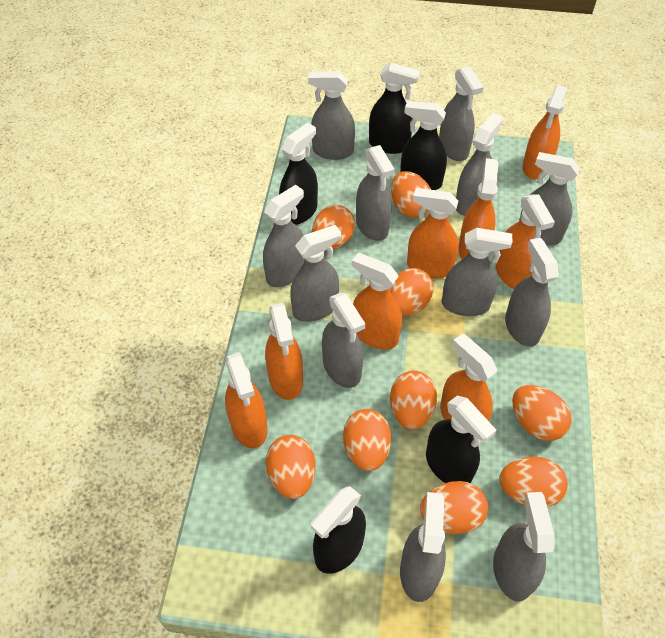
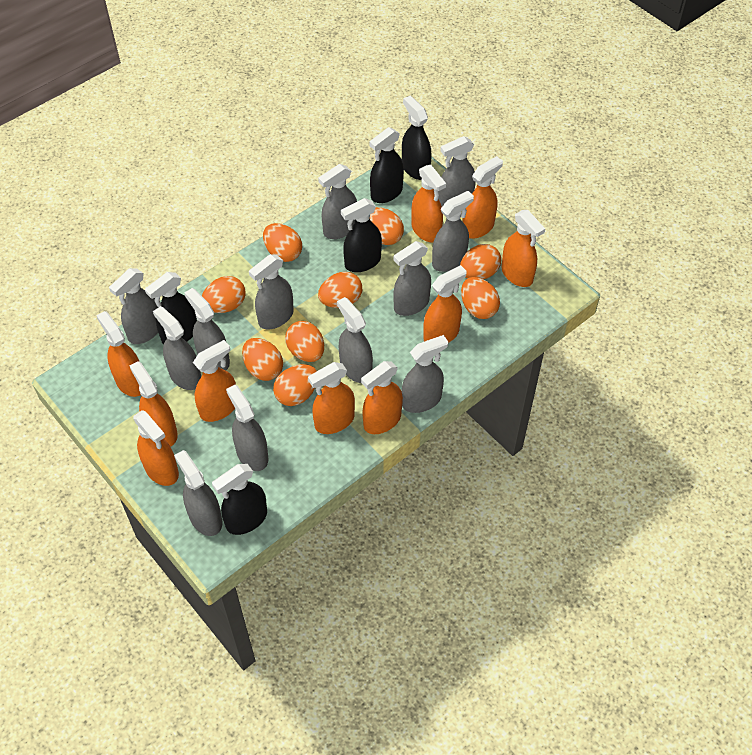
orange spray bottle: 8 -> 10

